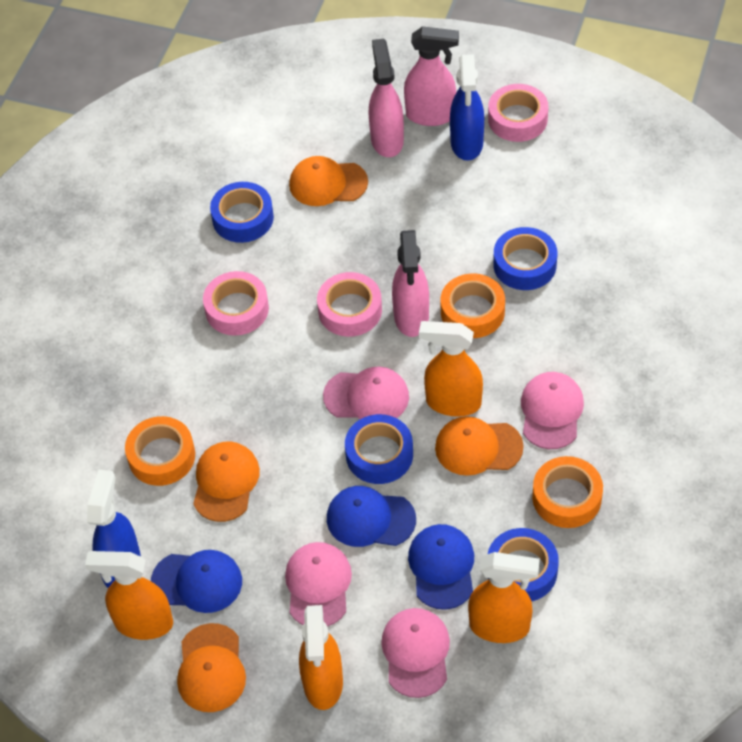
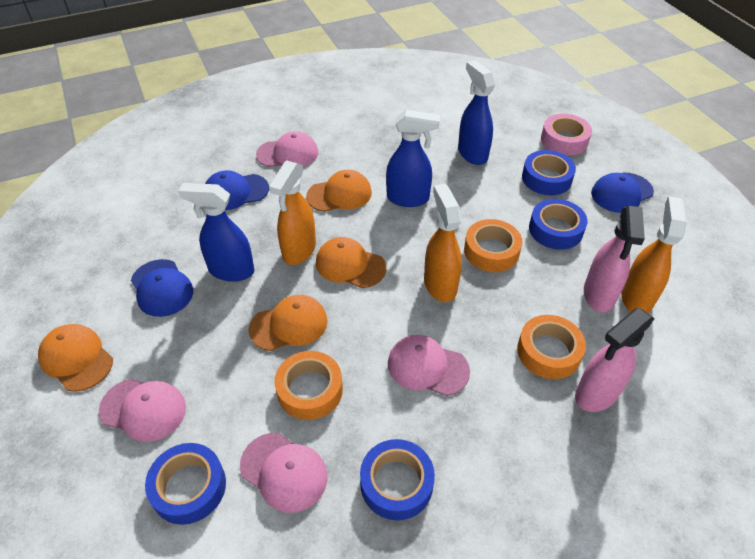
blue spray bottle: 2 -> 3
orange spray bottle: 4 -> 3
pink spray bottle: 3 -> 2
pink tape: 3 -> 1

